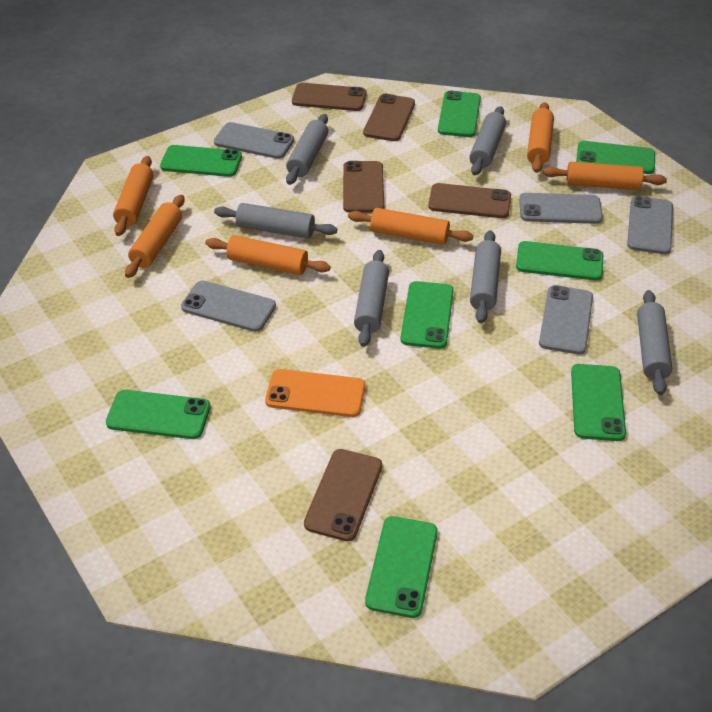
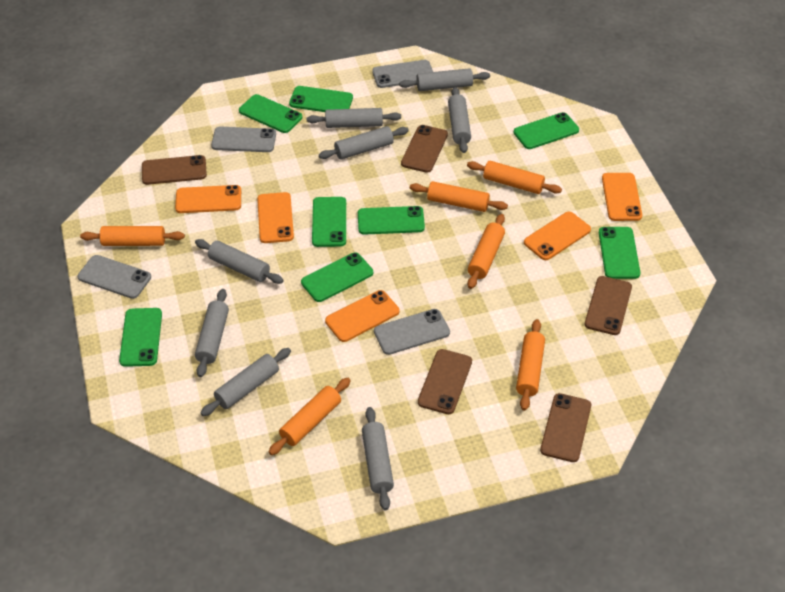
grey phone: 5 -> 4
grey rolling pin: 6 -> 8
orange phone: 1 -> 5

